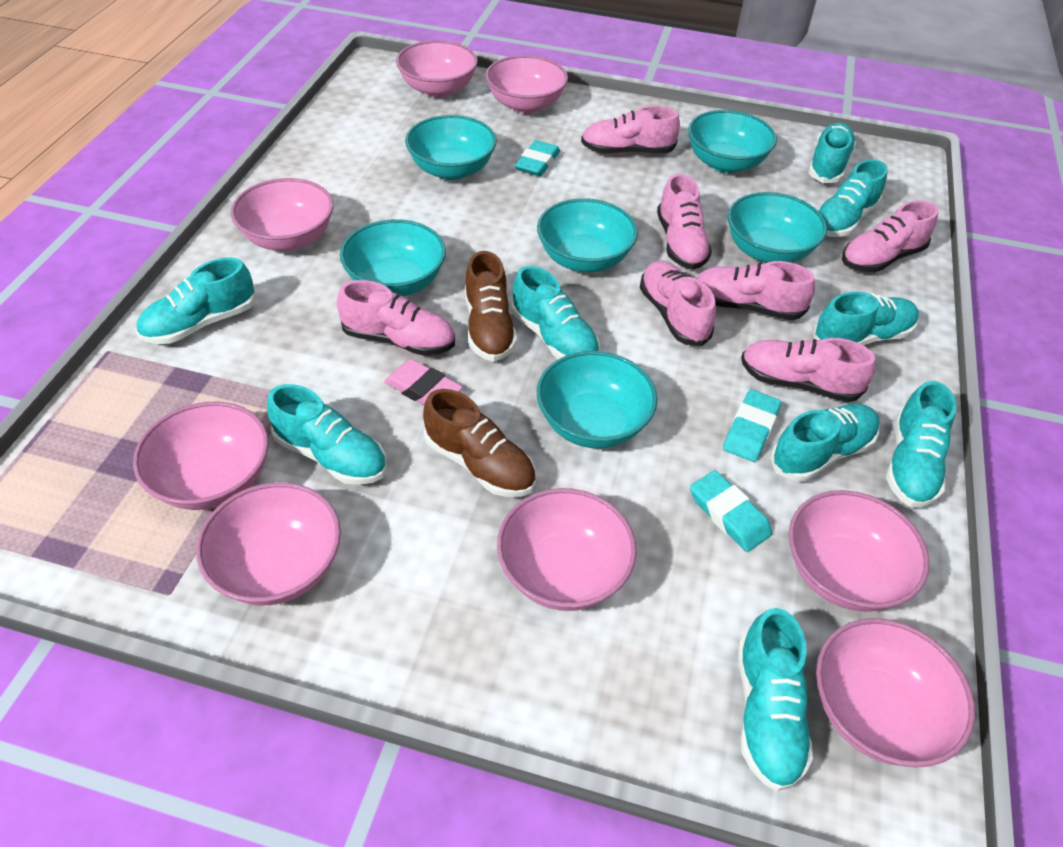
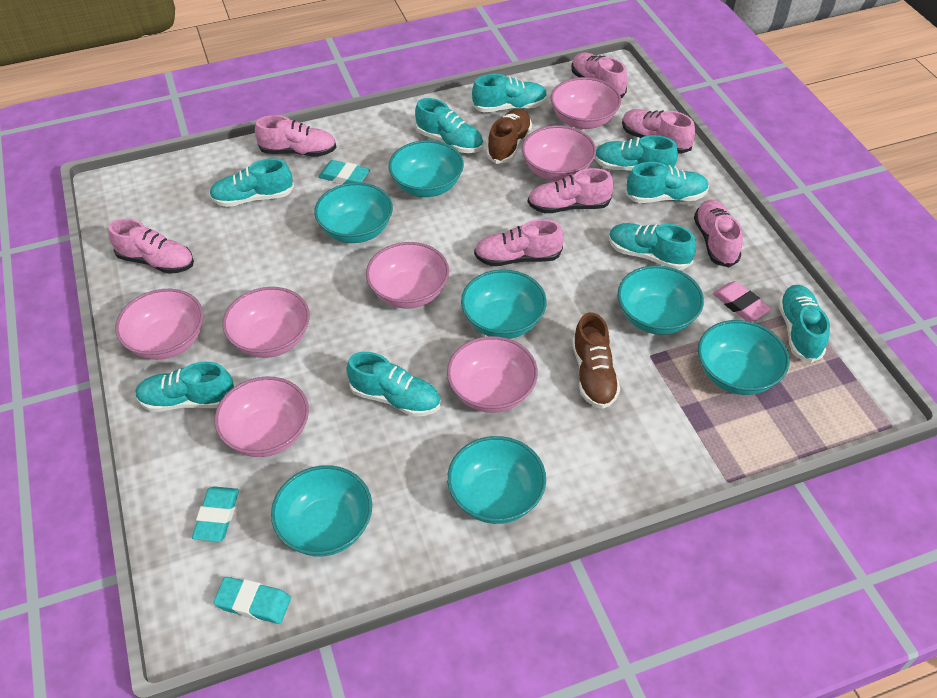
pink bowl: 8 -> 7
turquoise bowl: 6 -> 7

